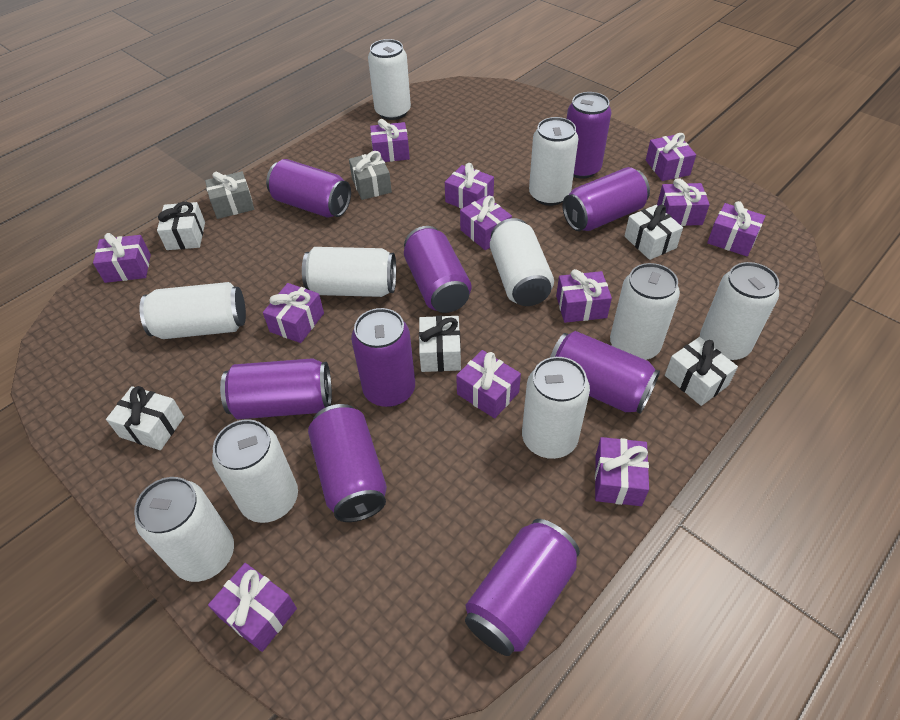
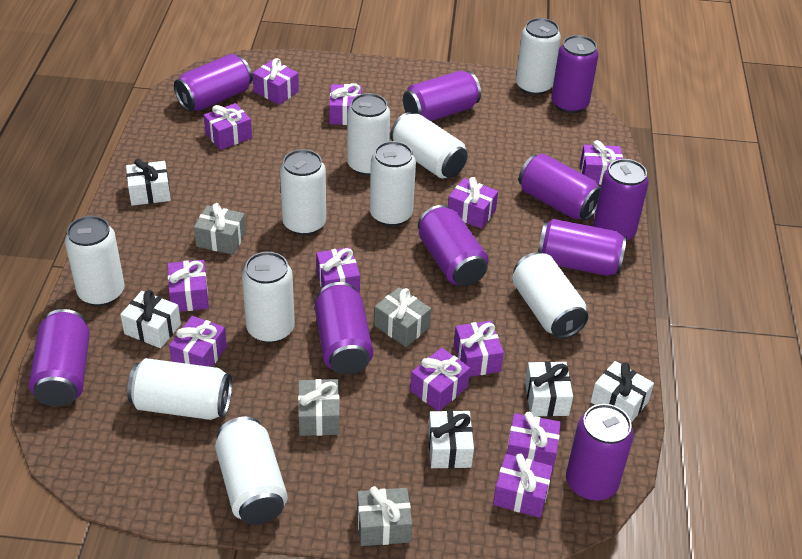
grey gift: 2 -> 4
purple can: 9 -> 10

